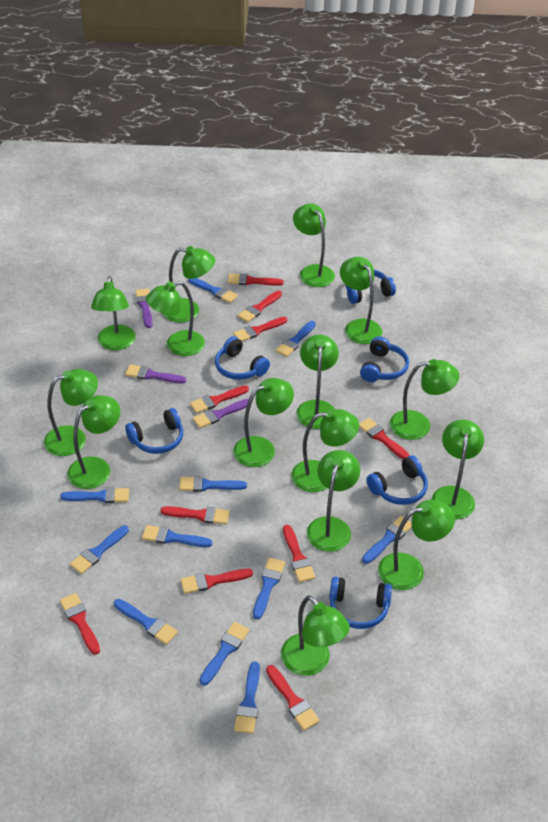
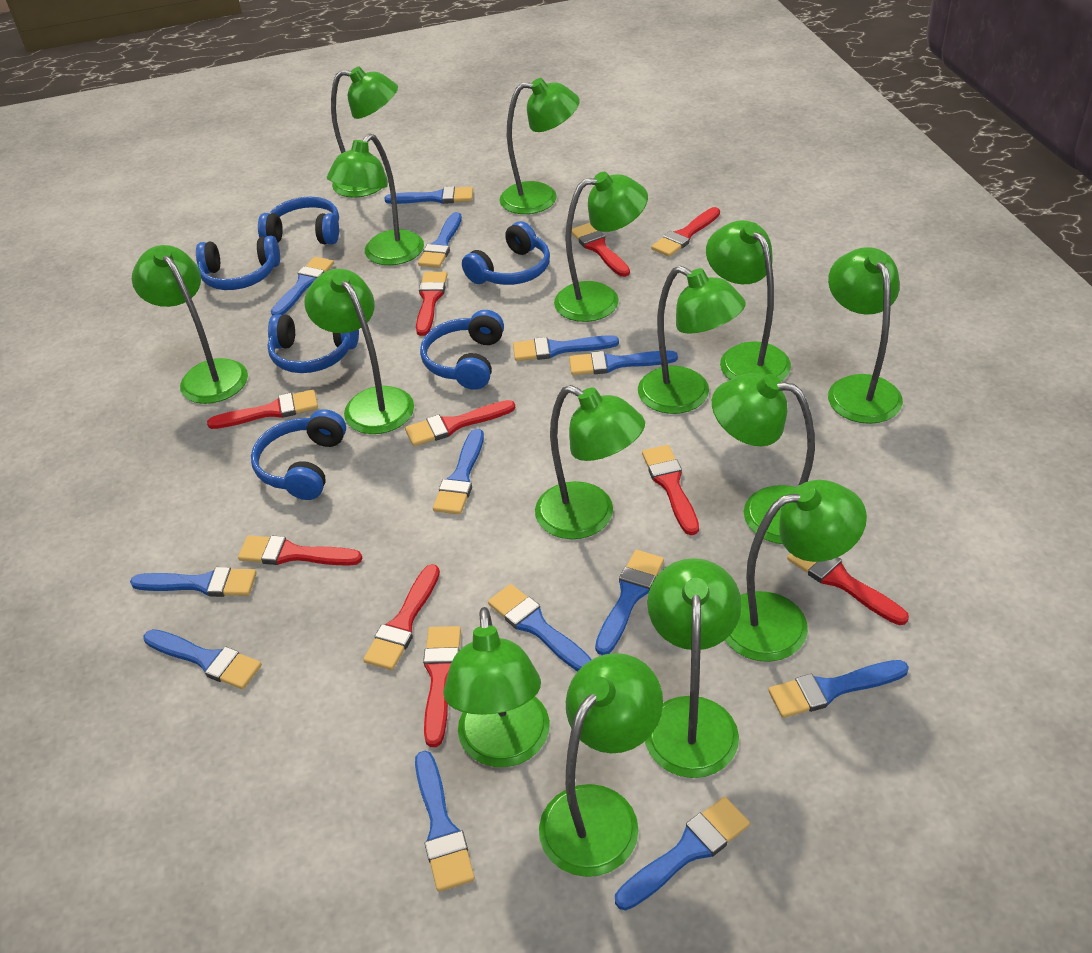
blue brush: 11 -> 13
purple brush: 3 -> 0

